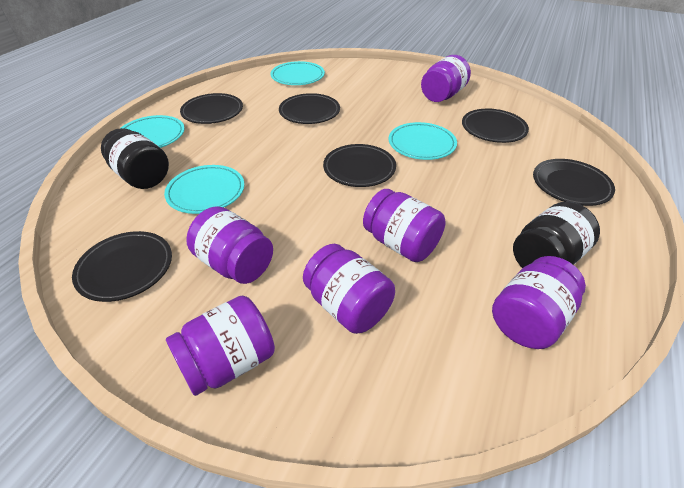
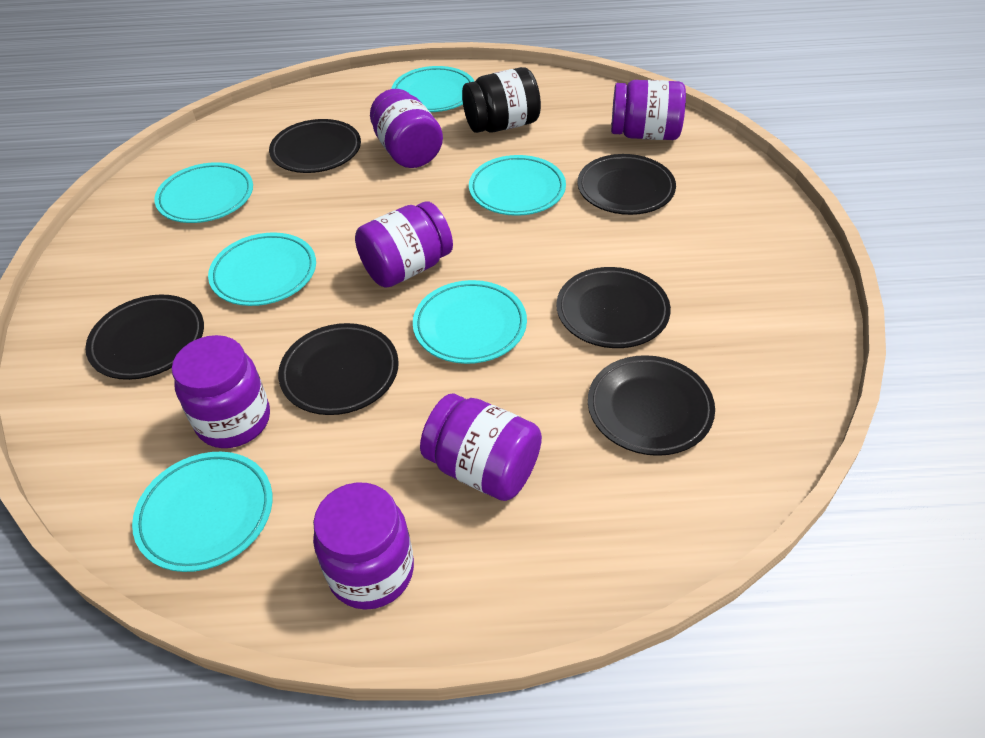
black jar: 2 -> 1
turquoise plate: 4 -> 6

